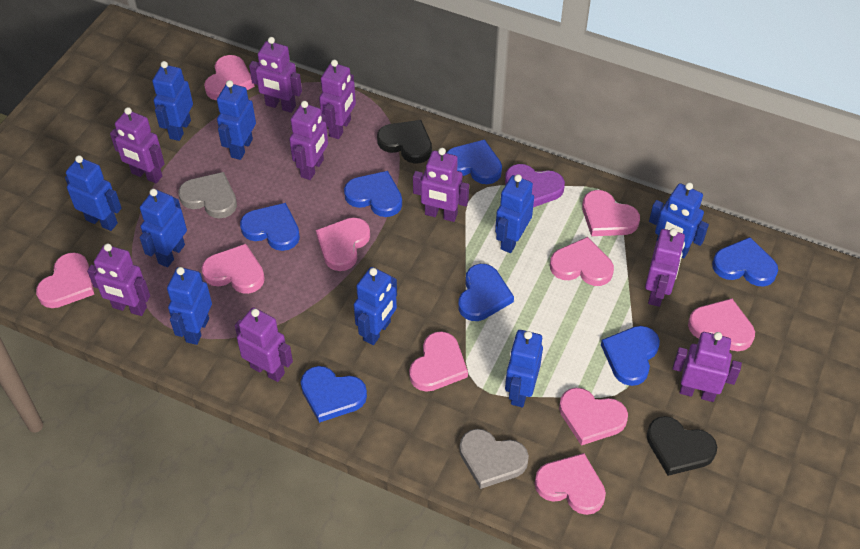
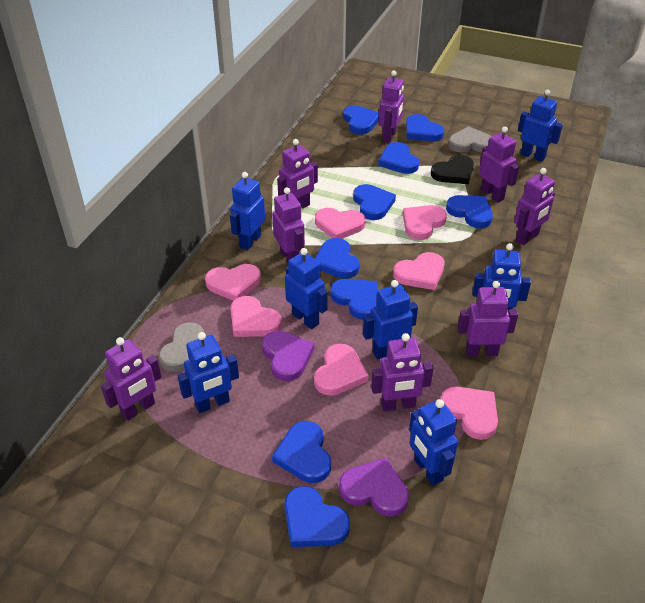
black heart: 2 -> 1
blue heart: 7 -> 9
blue robot: 9 -> 7
pink heart: 10 -> 7
purple heart: 1 -> 2
purple robot: 9 -> 8

